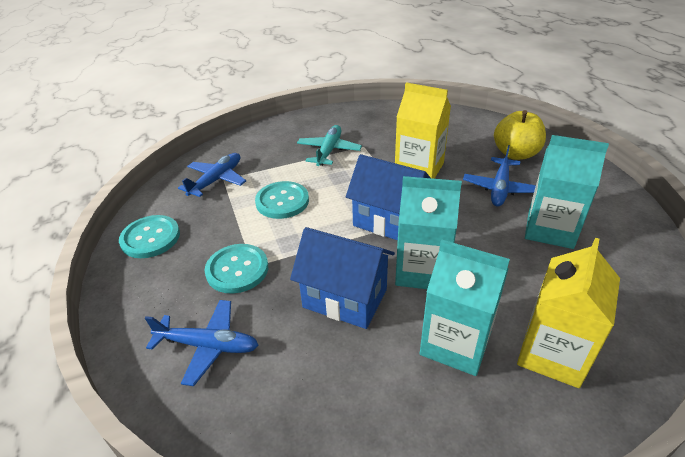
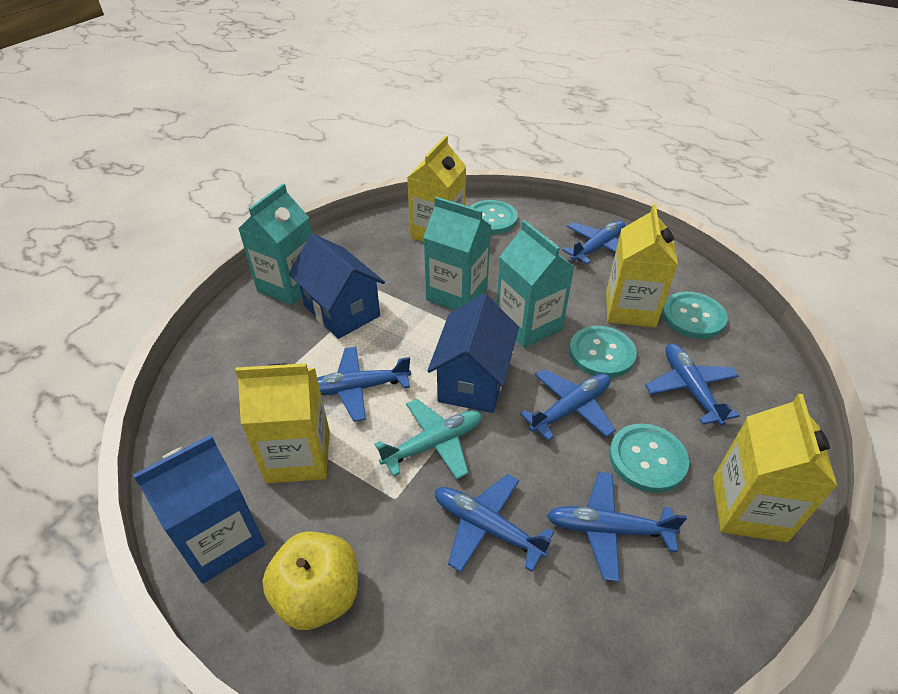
blue carton: 0 -> 1
blue plane: 3 -> 6
turquoise button: 3 -> 4
yellow carton: 2 -> 4

